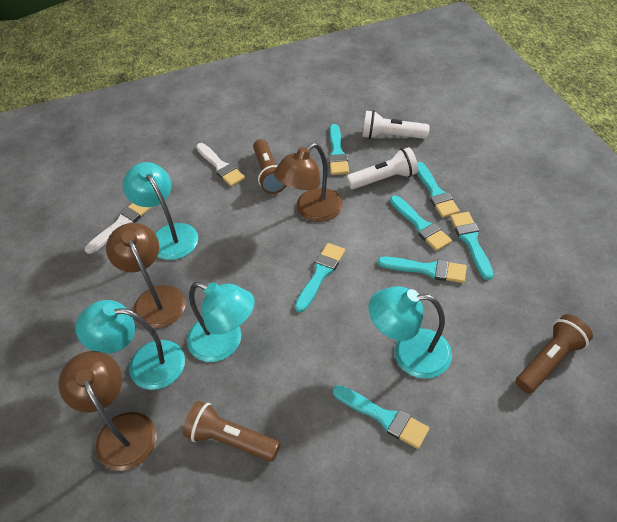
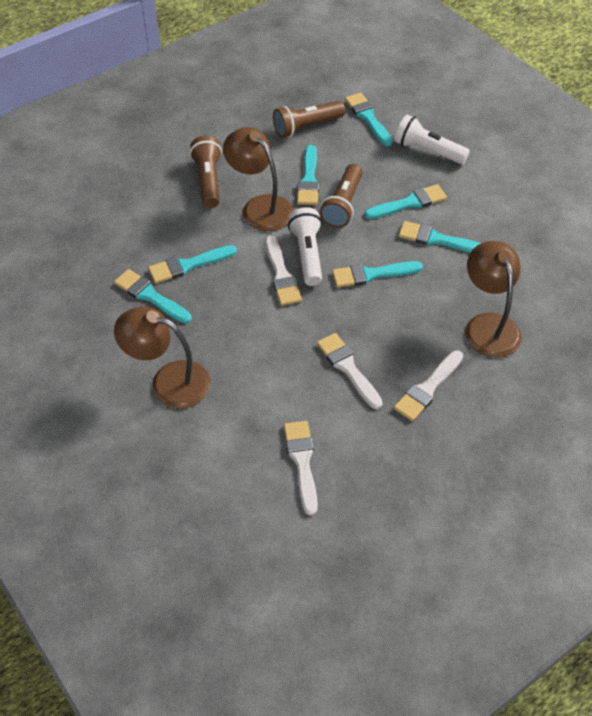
turquoise lamp: 4 -> 0
white brush: 2 -> 4

